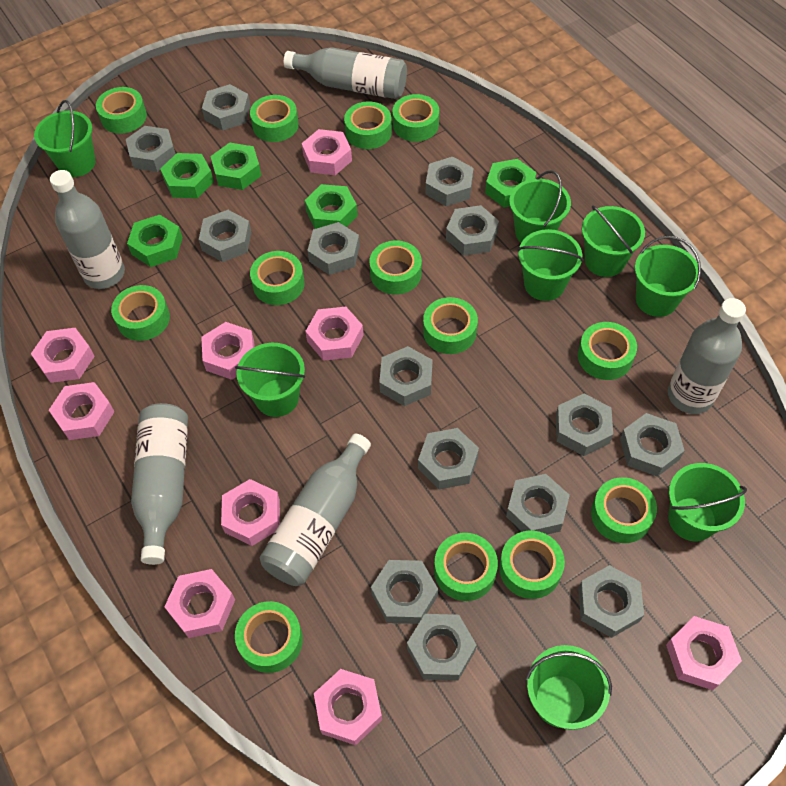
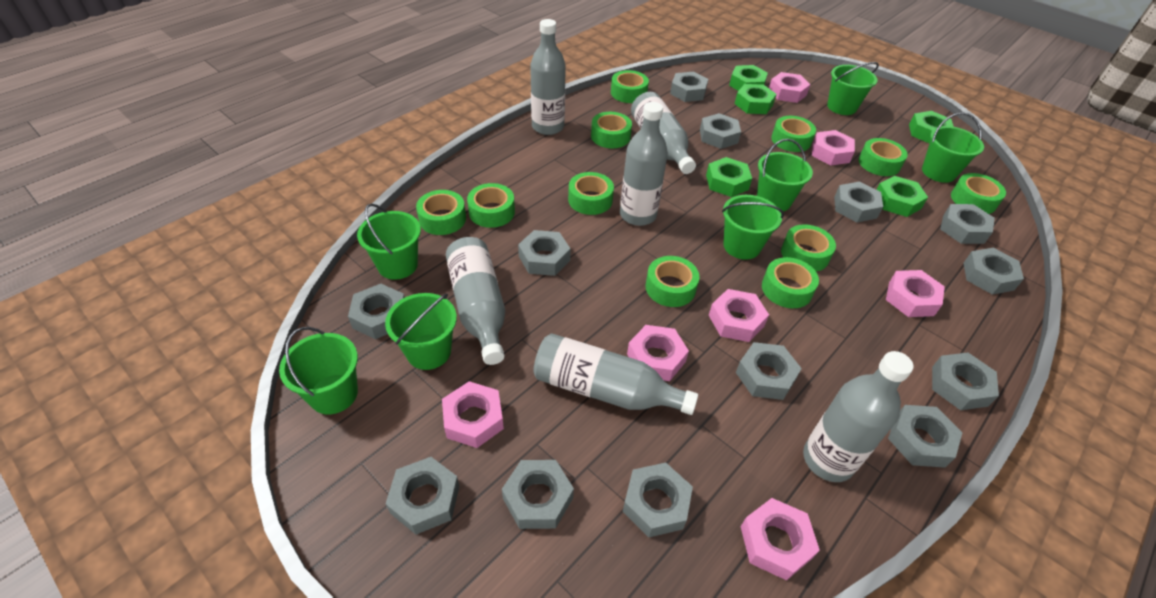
green bucket: 8 -> 7
green tape: 13 -> 11
grey bottle: 5 -> 6
grey nut: 14 -> 13
pink nut: 9 -> 7

